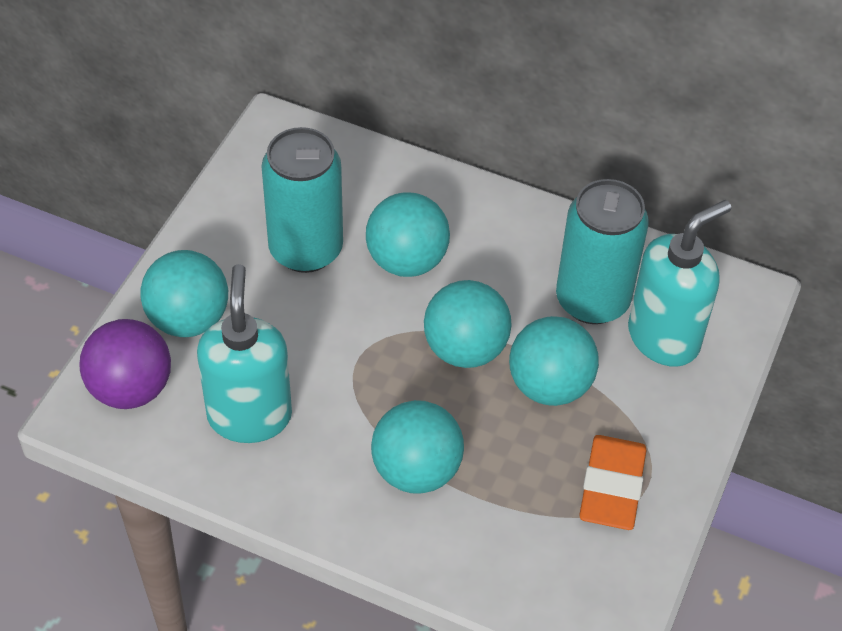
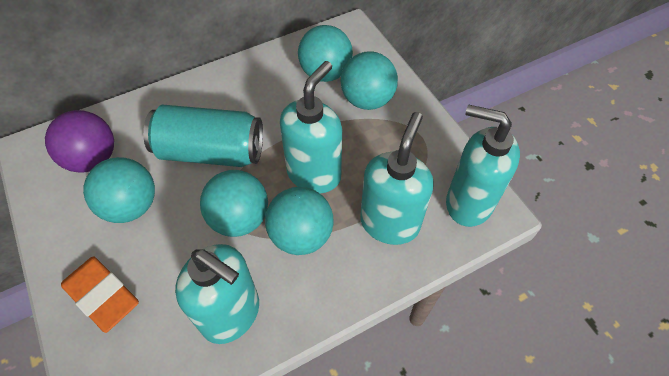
turquoise can: 2 -> 1
turquoise soap dispenser: 2 -> 4

